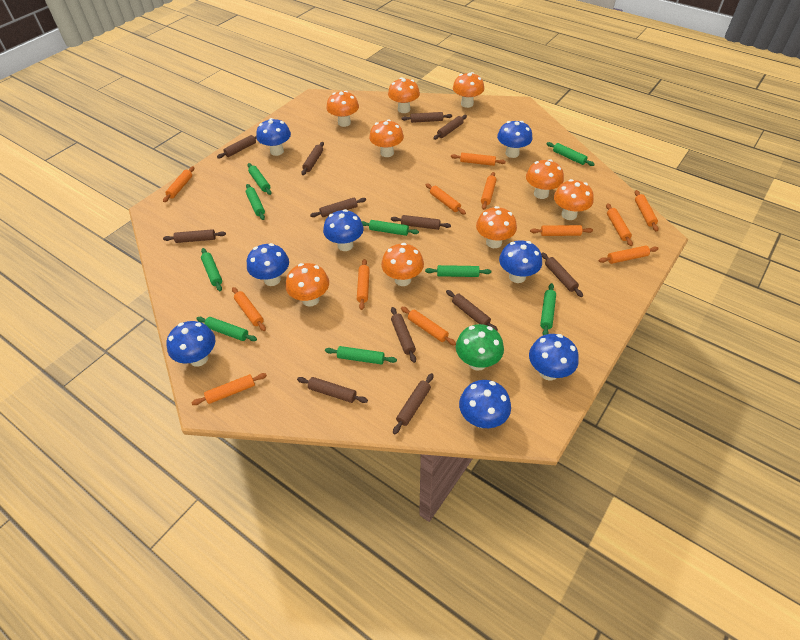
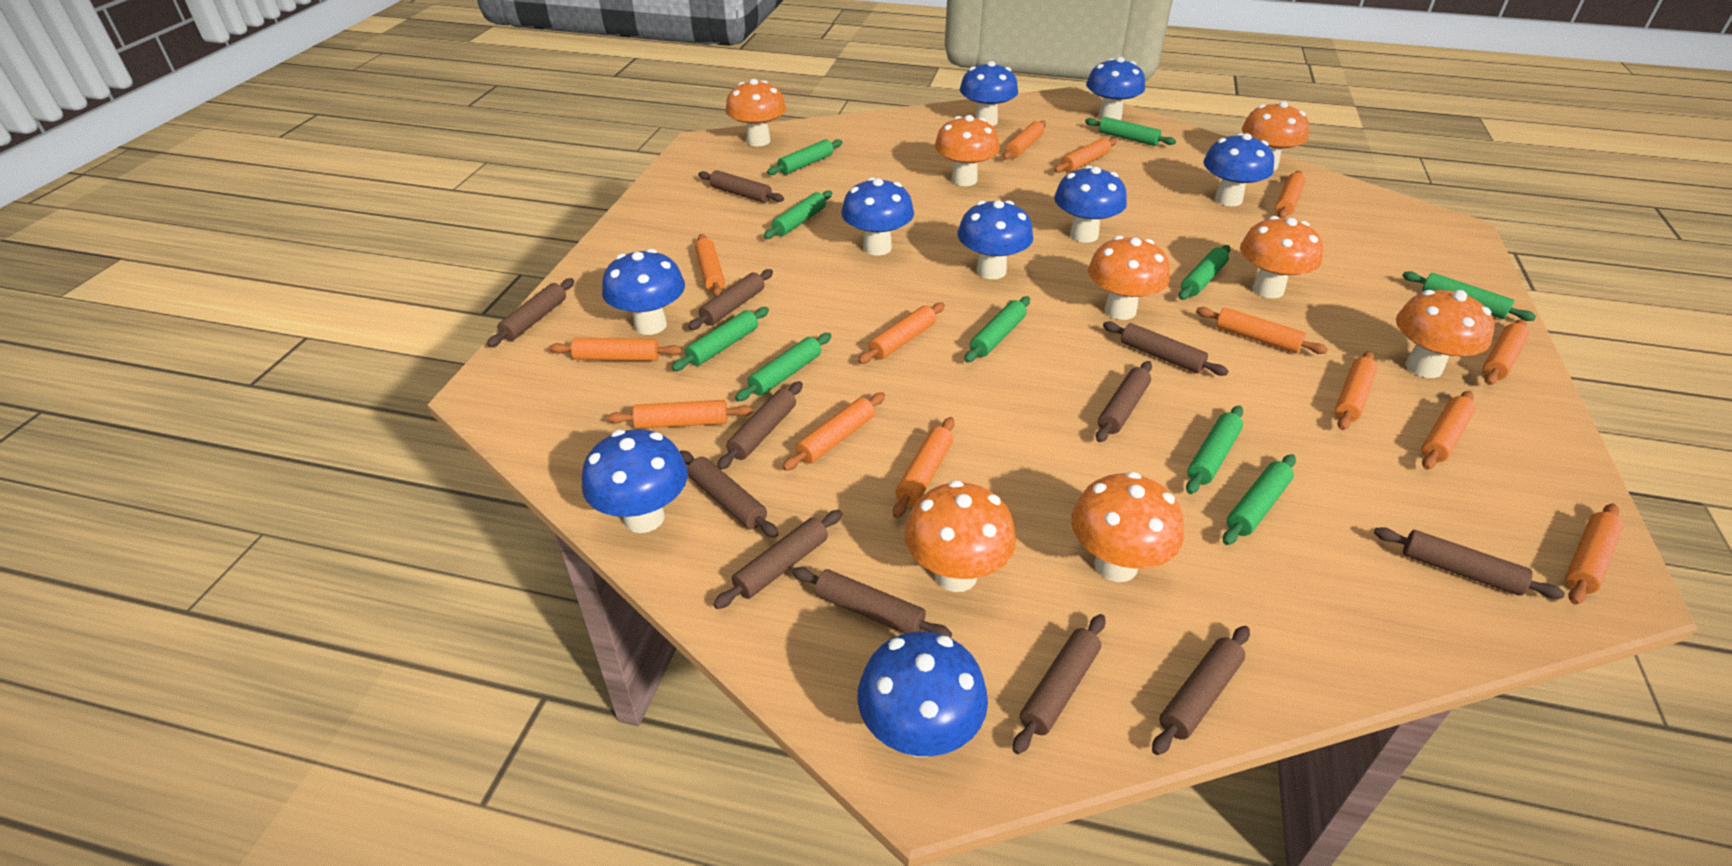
blue mushroom: 8 -> 9
green mushroom: 1 -> 0
green rolling pin: 9 -> 10
orange mushroom: 9 -> 8
orange rolling pin: 12 -> 14

